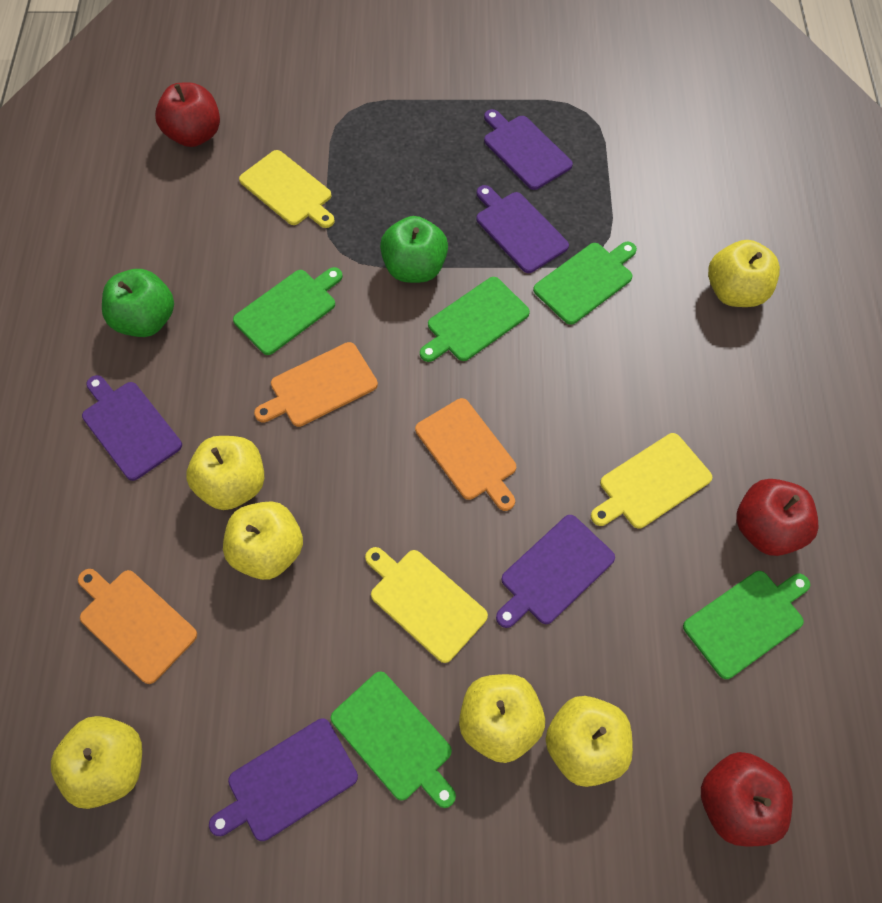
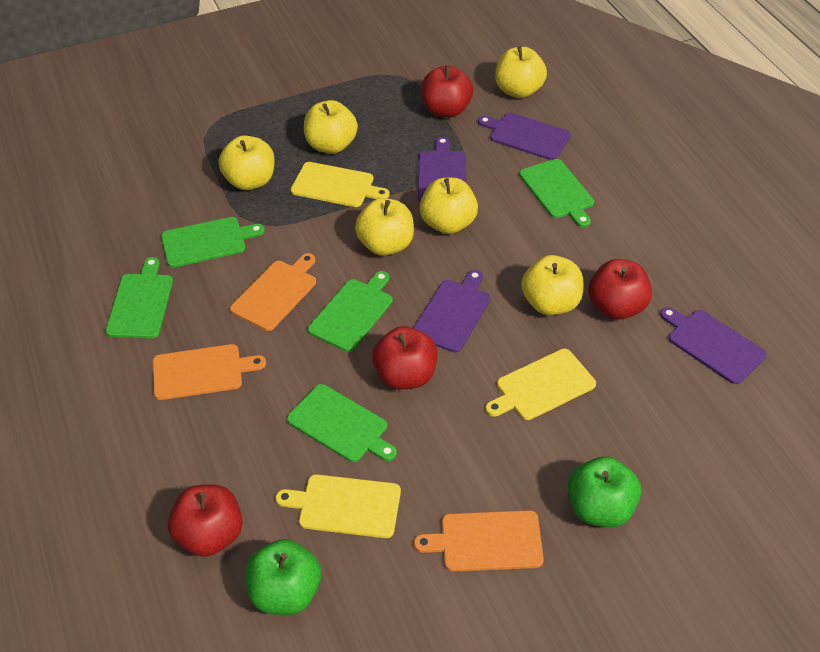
purple cutting board: 5 -> 4
red apple: 3 -> 4

